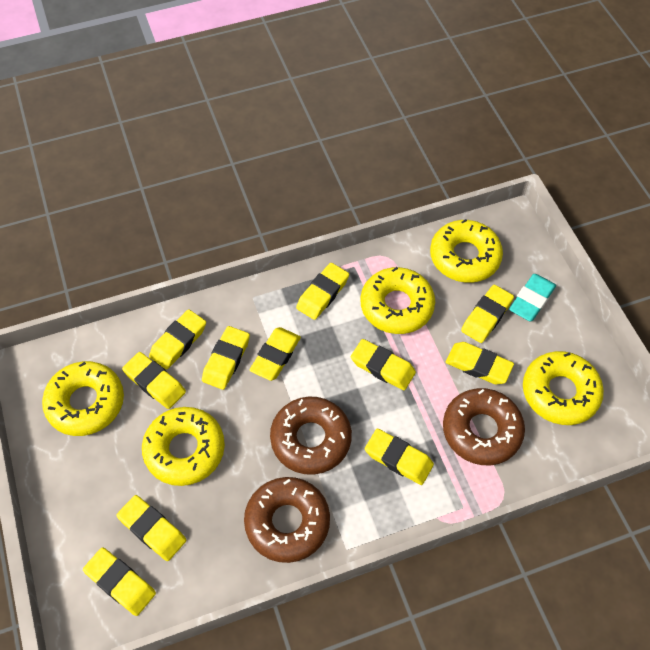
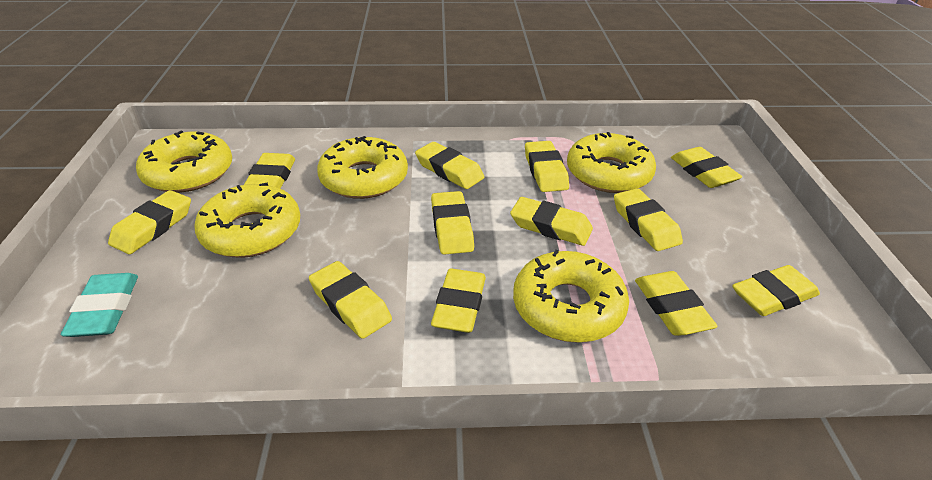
brown donut: 3 -> 0
yellow eraser: 11 -> 12

